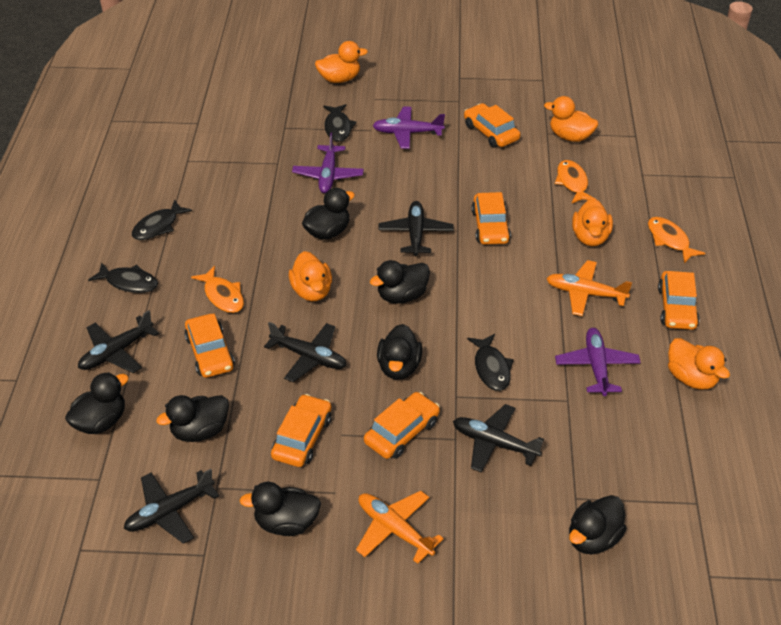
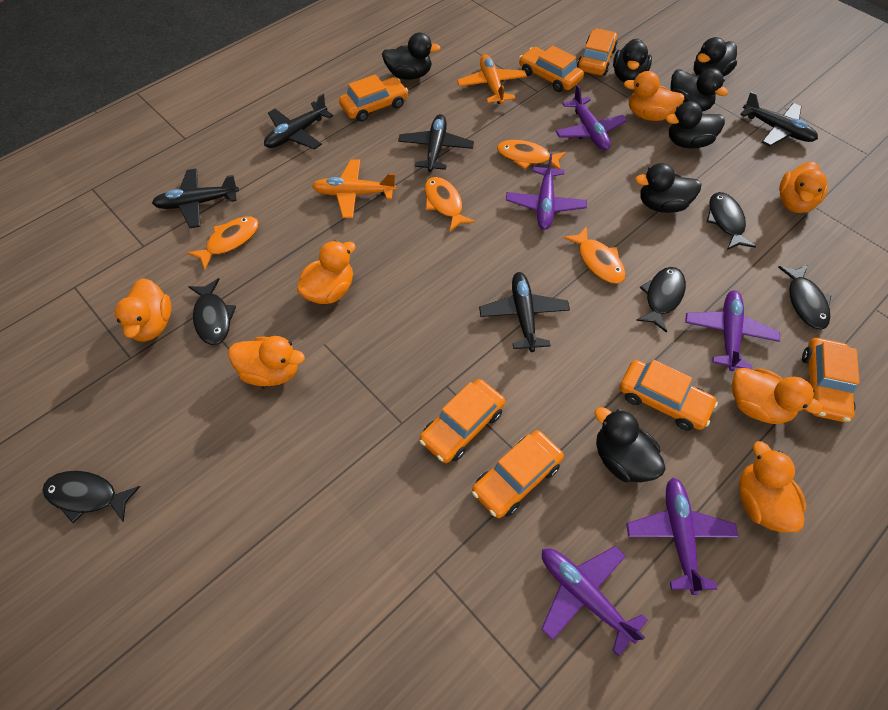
black fish: 4 -> 5
orange car: 6 -> 7
orange duck: 5 -> 7
orange fish: 3 -> 4
purple plane: 3 -> 5

